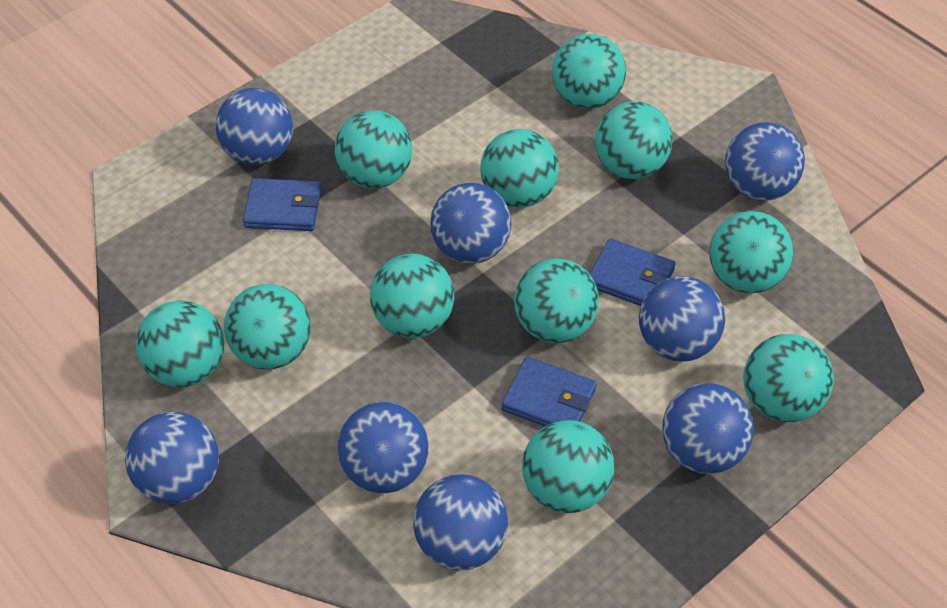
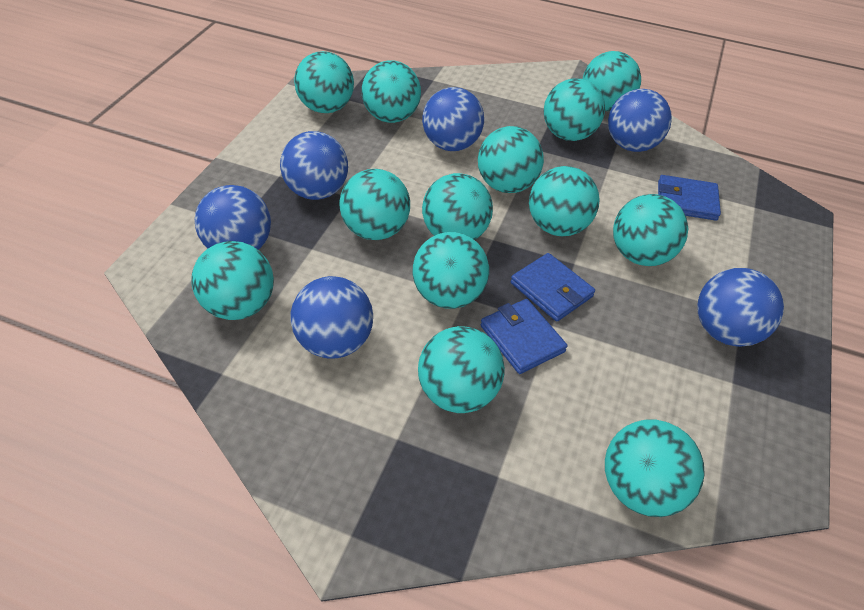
blue ball: 8 -> 6
turquoise ball: 11 -> 13

